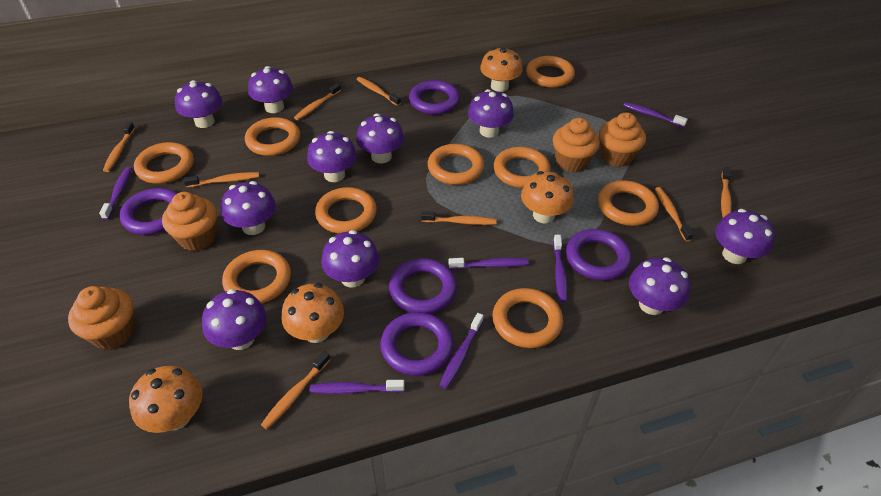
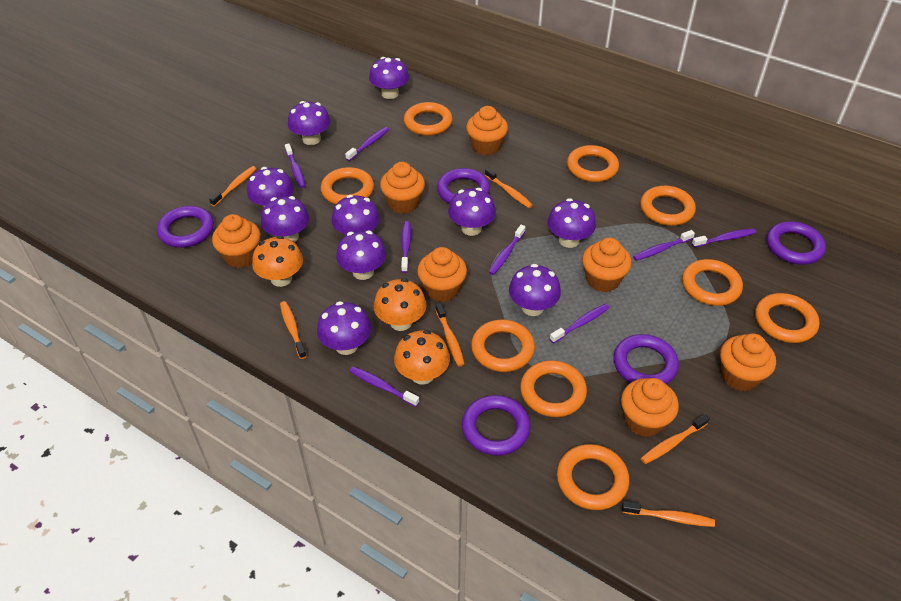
orange cupcake: 4 -> 7
orange mushroom: 4 -> 3
orange toothbrush: 8 -> 6
purple toothbrush: 6 -> 8

